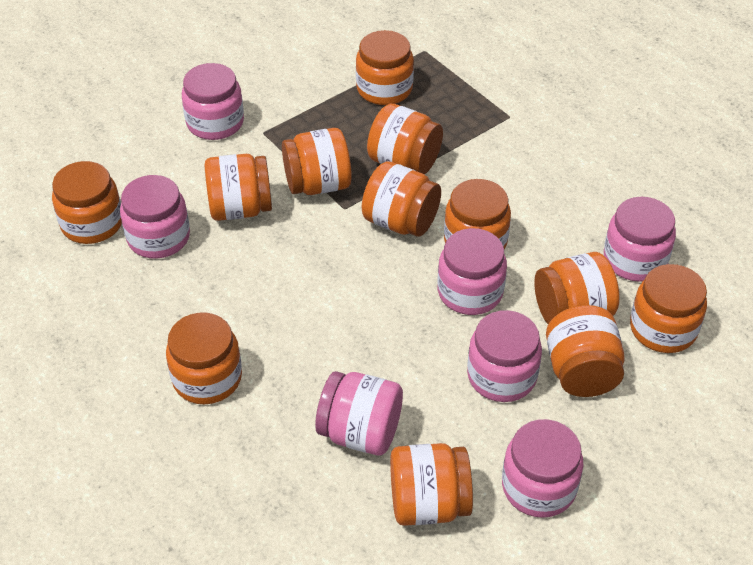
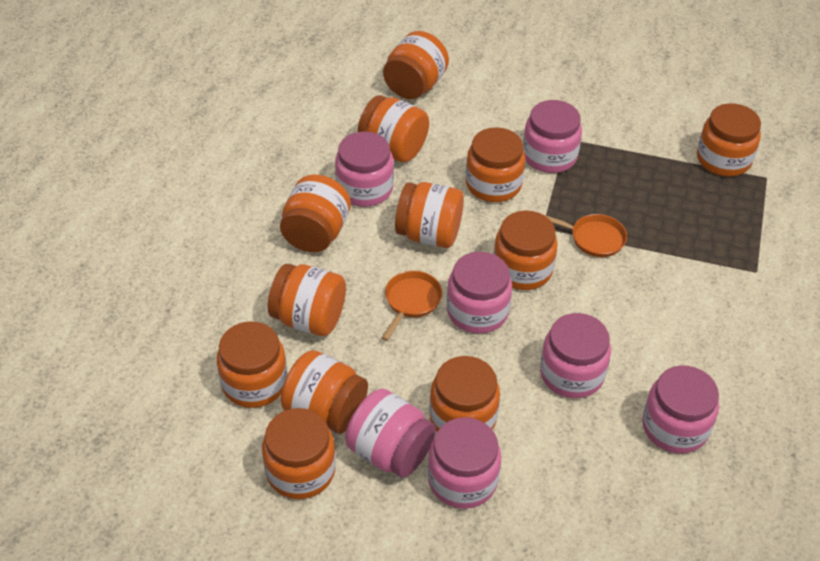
orange pan: 0 -> 2

